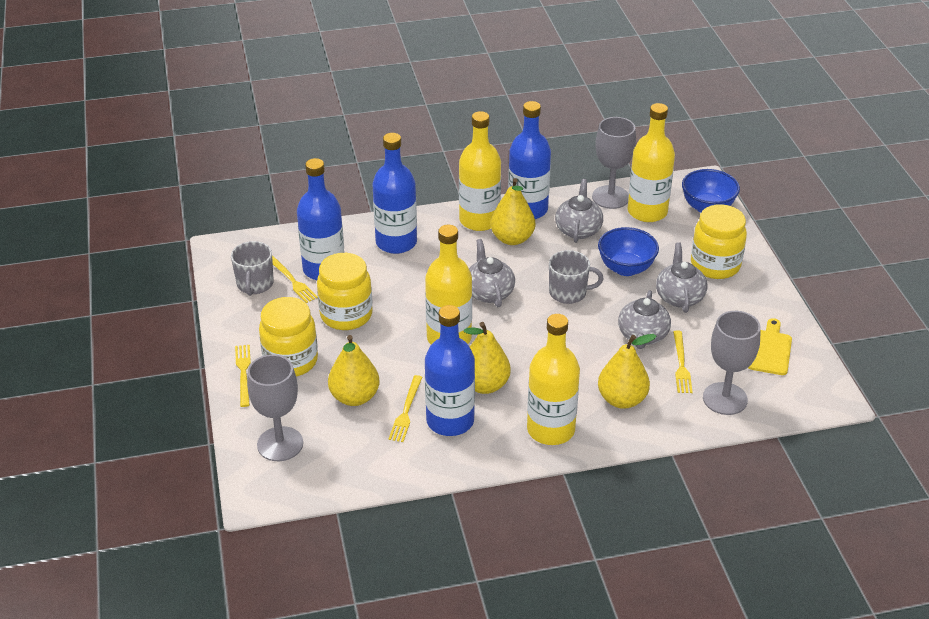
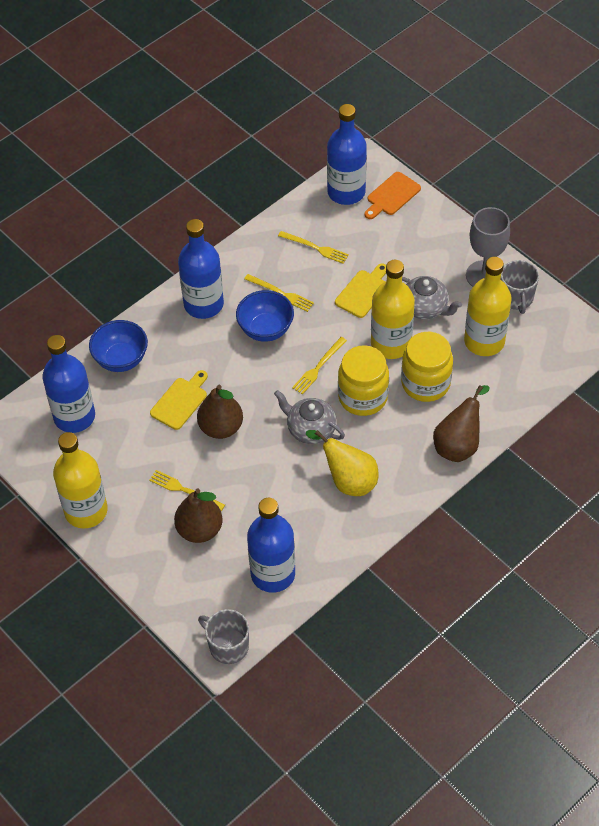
brown pear: 0 -> 3
grey goblet: 3 -> 1
grey teapot: 4 -> 2
orange cutting board: 0 -> 1
yellow bottle: 4 -> 3
yellow cutting board: 1 -> 2
yellow jar: 3 -> 2
yellow pear: 4 -> 1

